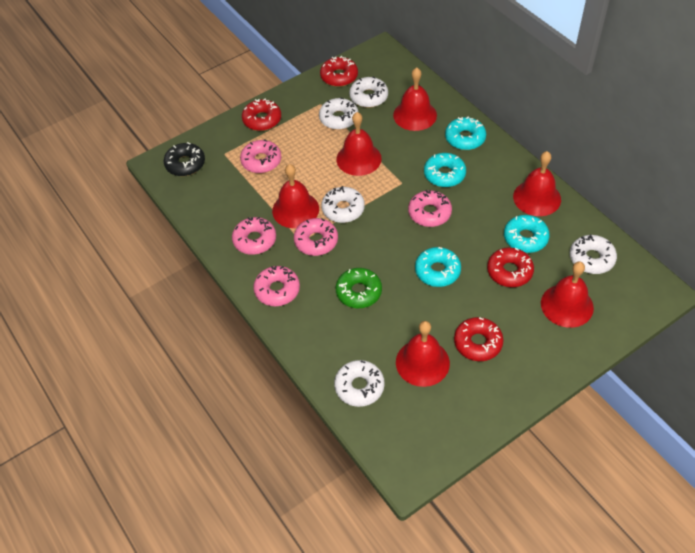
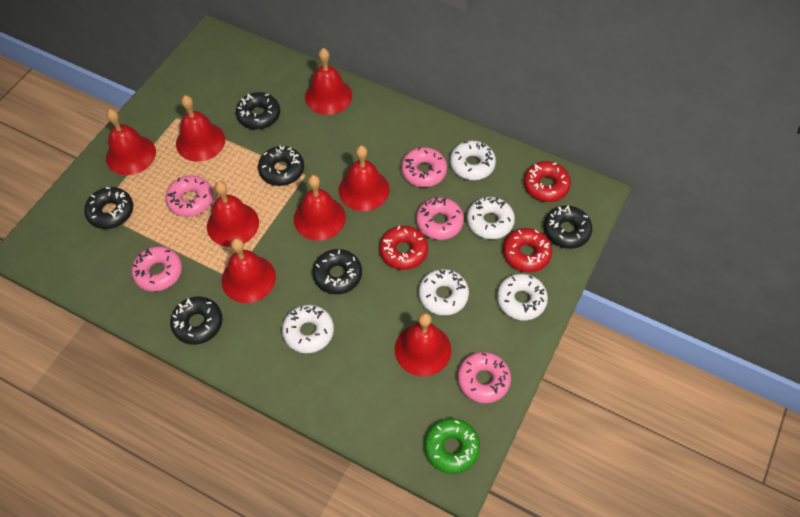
black donut: 1 -> 6
red bell: 6 -> 8
red donut: 4 -> 3
turquoise donut: 4 -> 0

